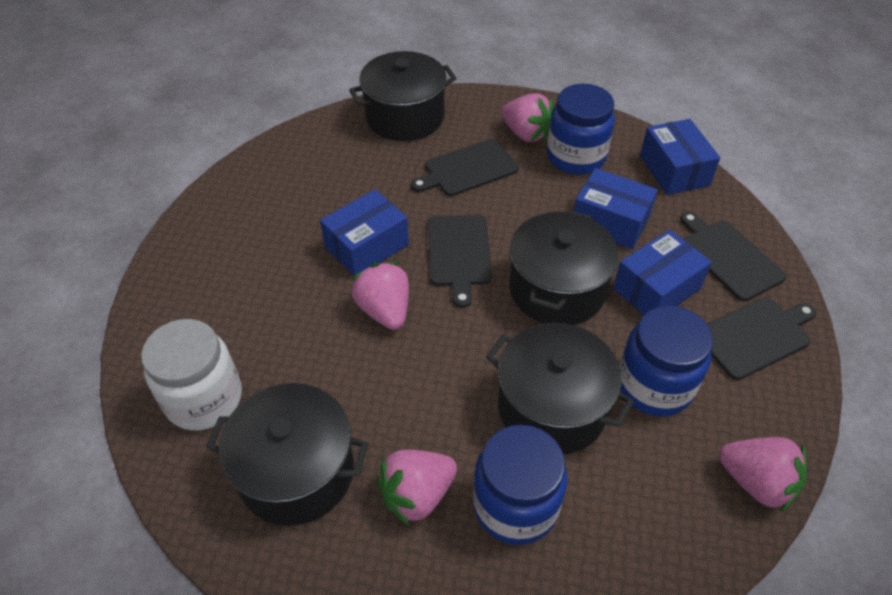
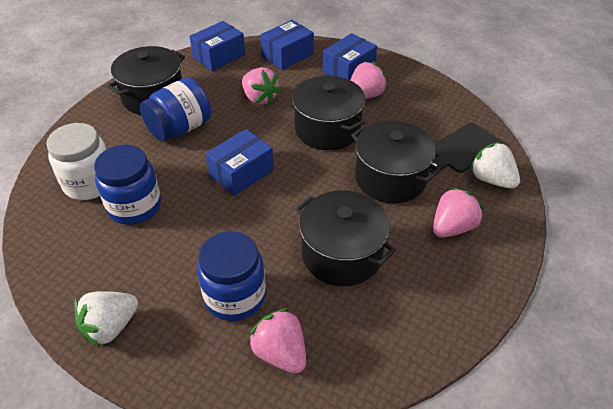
black cutting board: 4 -> 1
white strawberry: 0 -> 2

